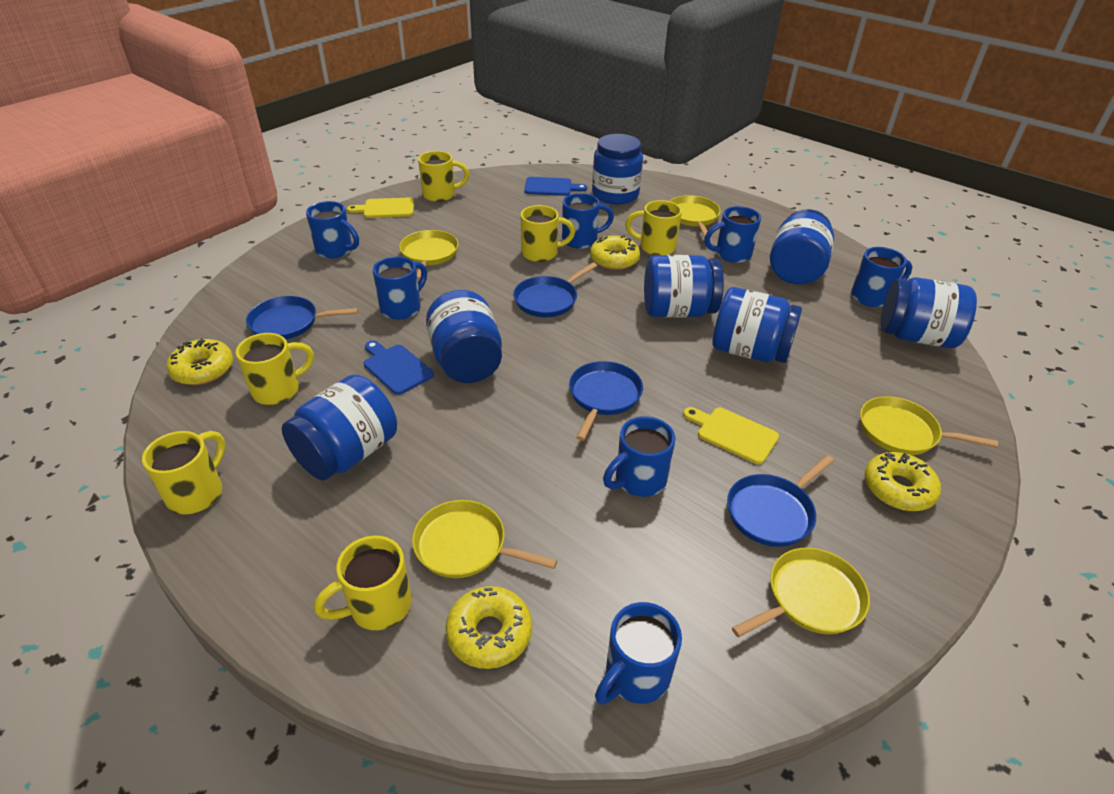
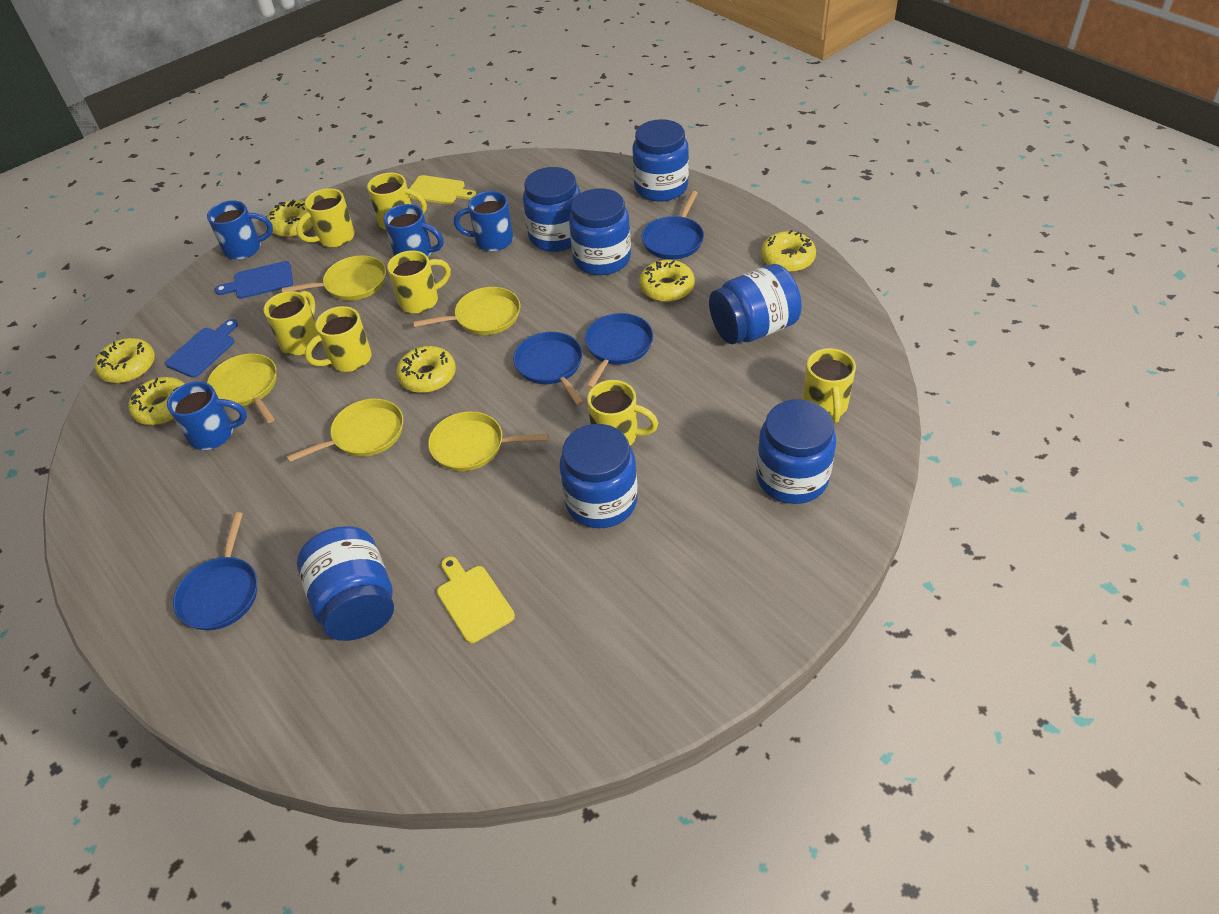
blue mug: 7 -> 4
yellow donut: 4 -> 6
yellow mug: 6 -> 7

